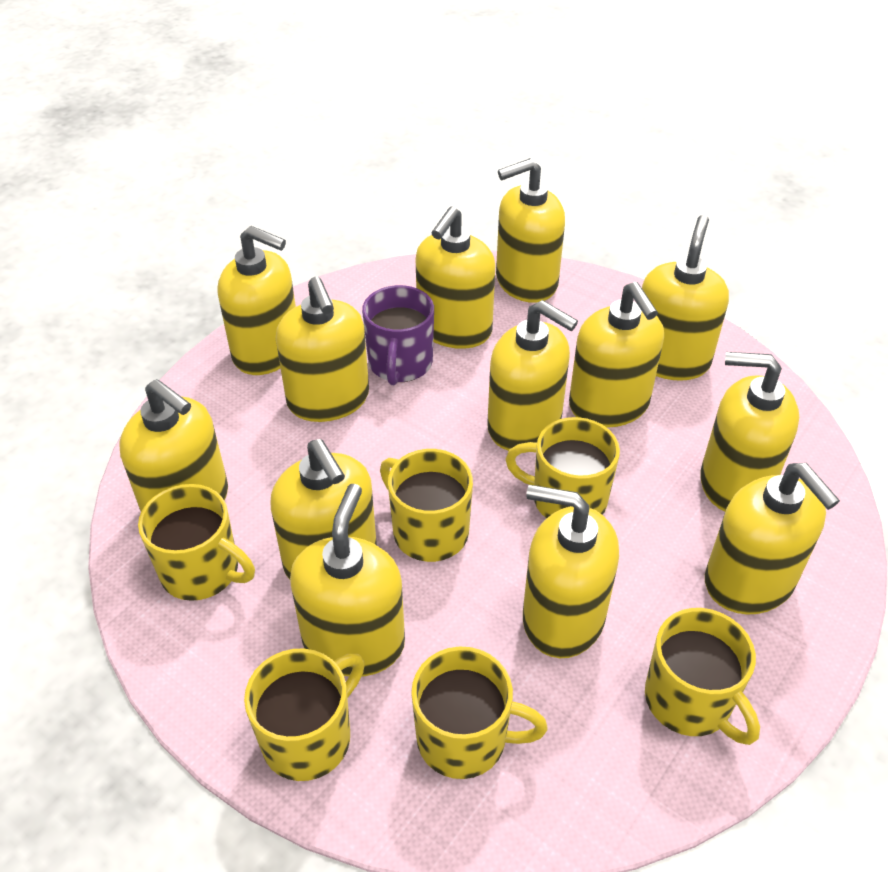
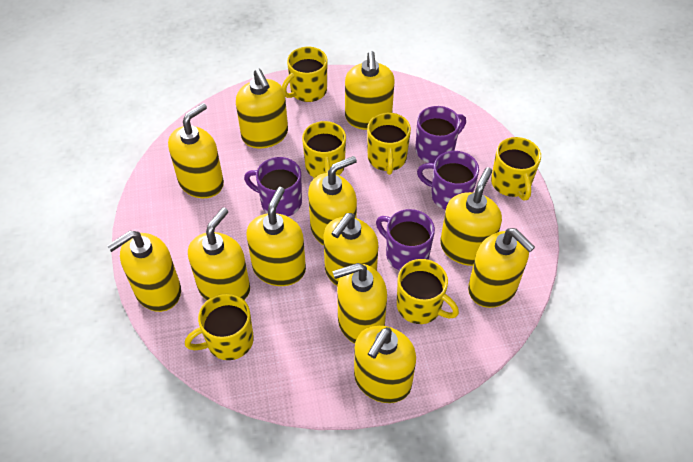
purple mug: 1 -> 4
yellow soap dispenser: 13 -> 12

